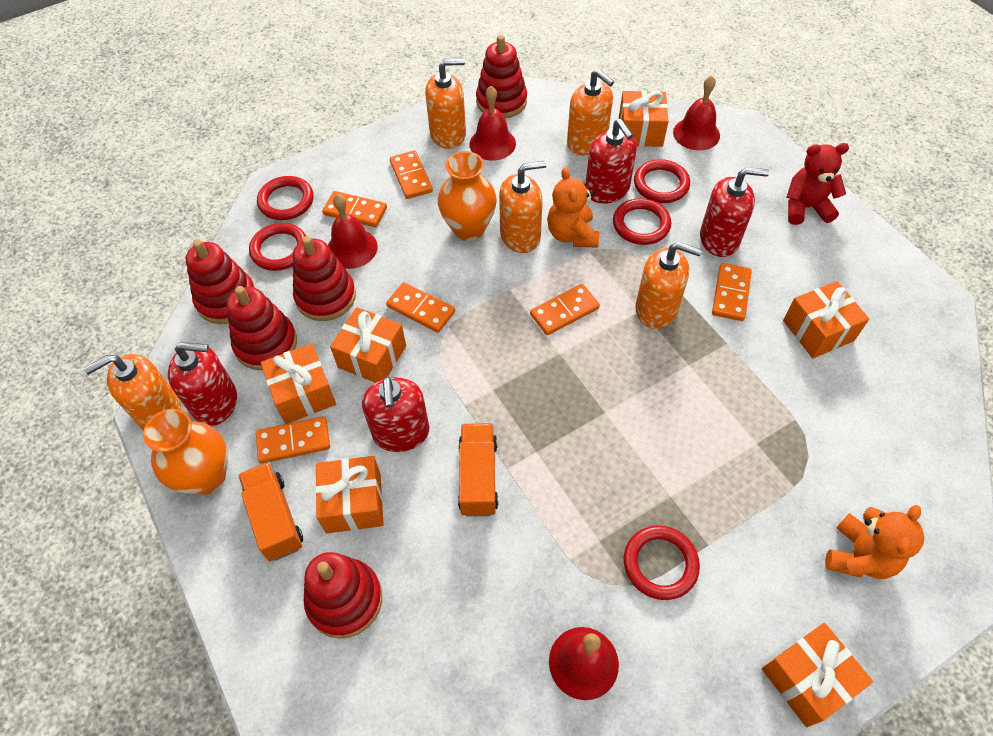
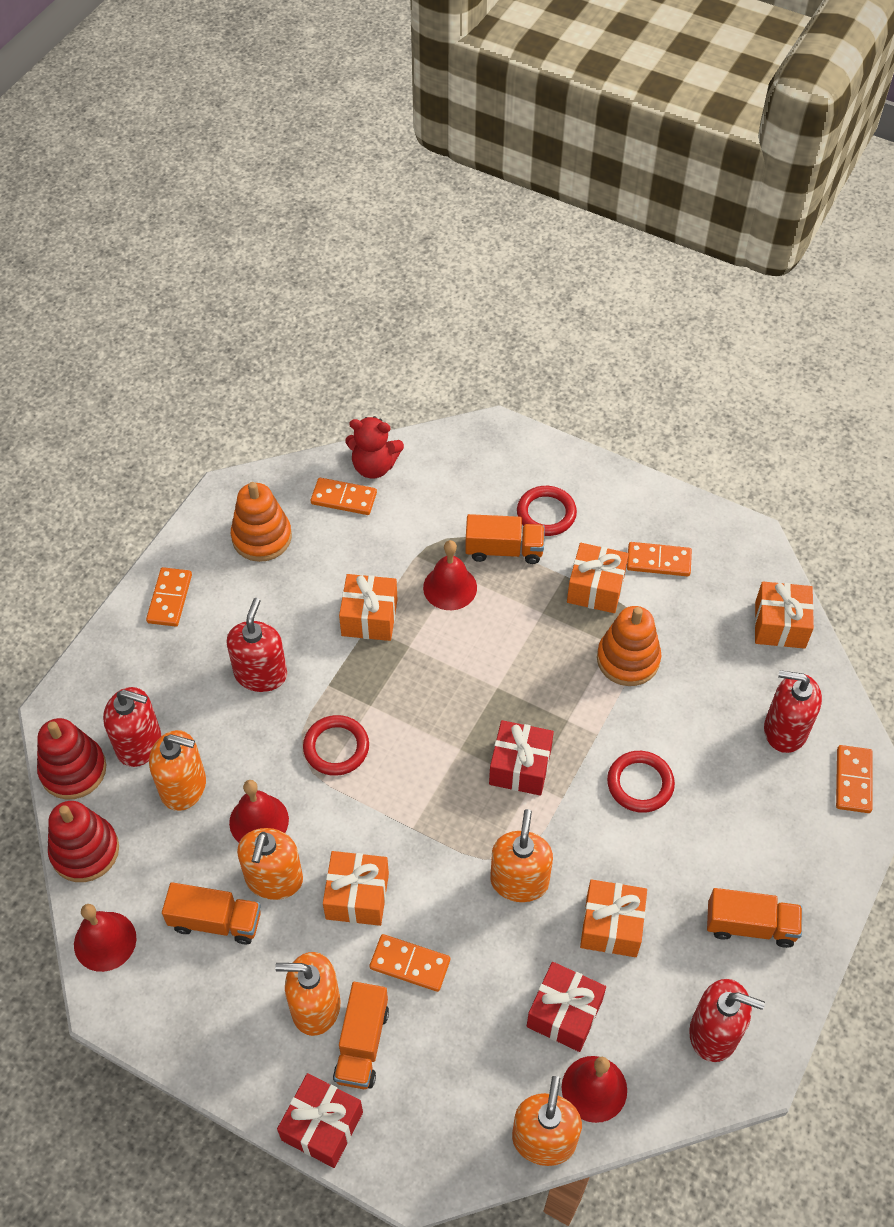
orange domino: 6 -> 5
orange gift: 6 -> 5
orange stacking toy: 0 -> 2
orange teddy bear: 2 -> 0
orange truck: 2 -> 4
orange vase: 2 -> 0
red gift: 0 -> 3
red ring: 5 -> 3
red stacking toy: 5 -> 2

